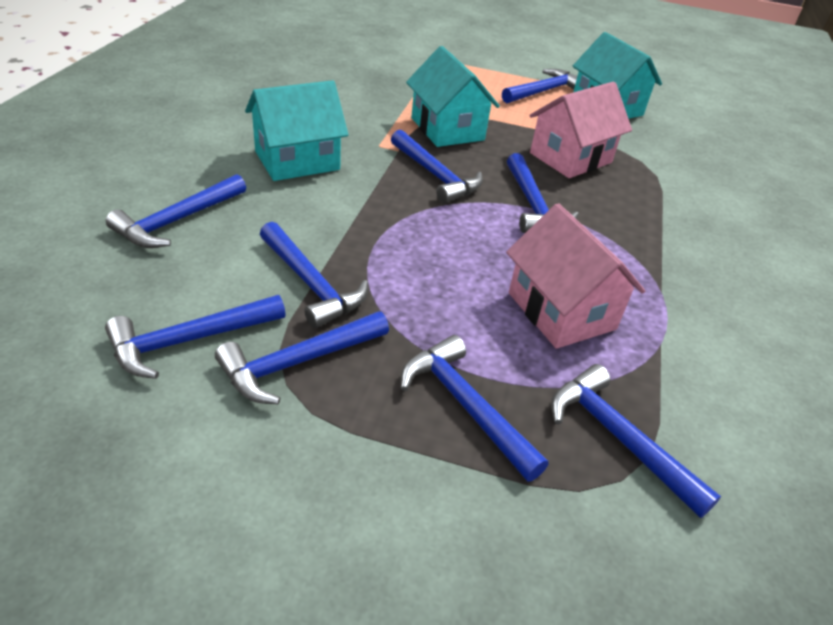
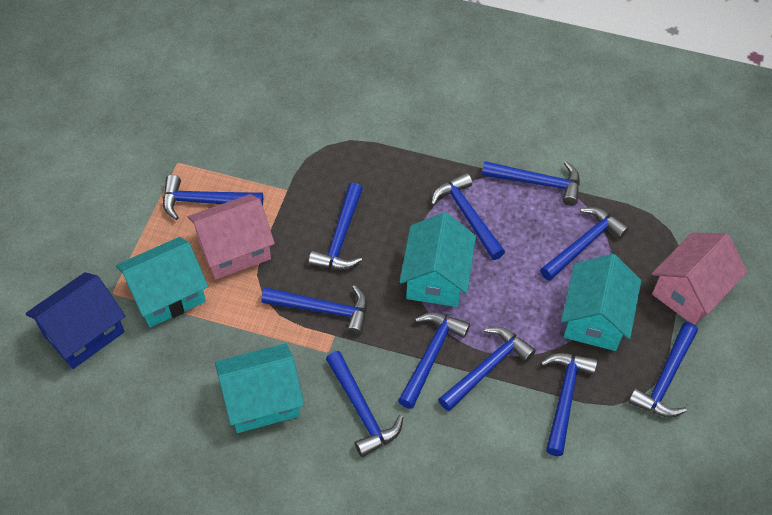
blue hammer: 9 -> 11
blue house: 0 -> 1
turquoise house: 3 -> 4

